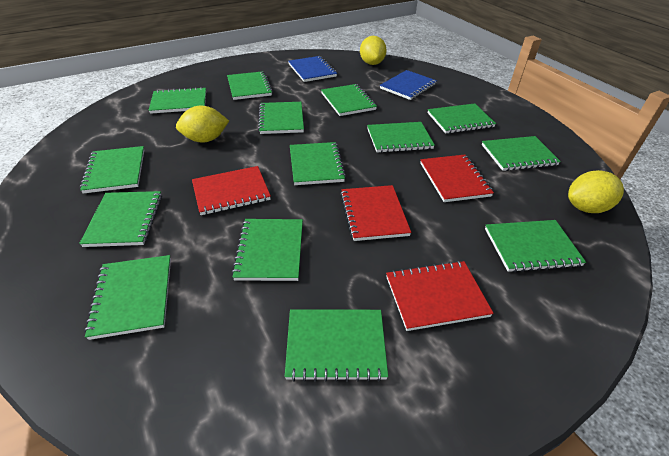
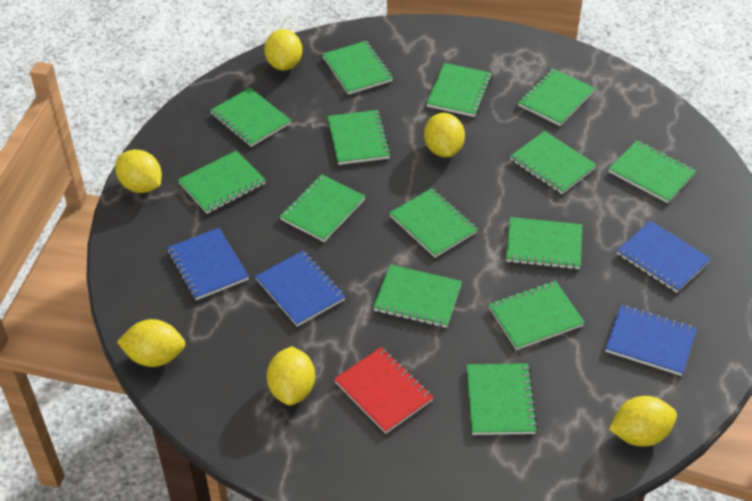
blue notebook: 2 -> 4
red notebook: 4 -> 1
yellow lemon: 3 -> 6

